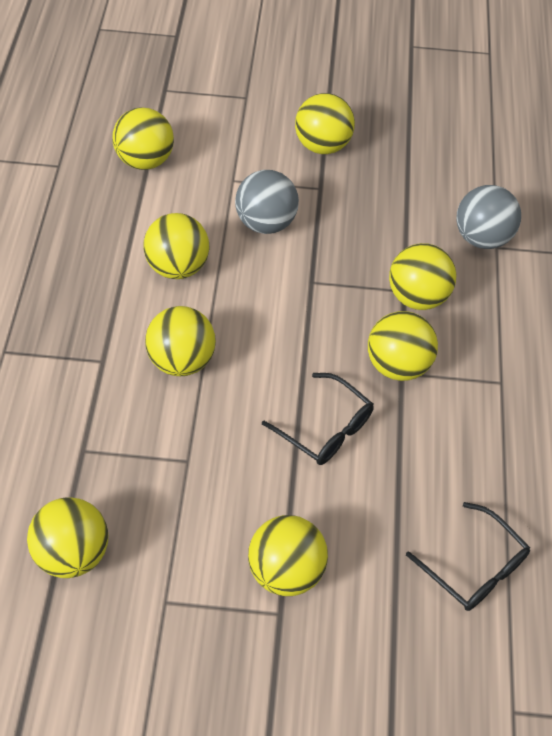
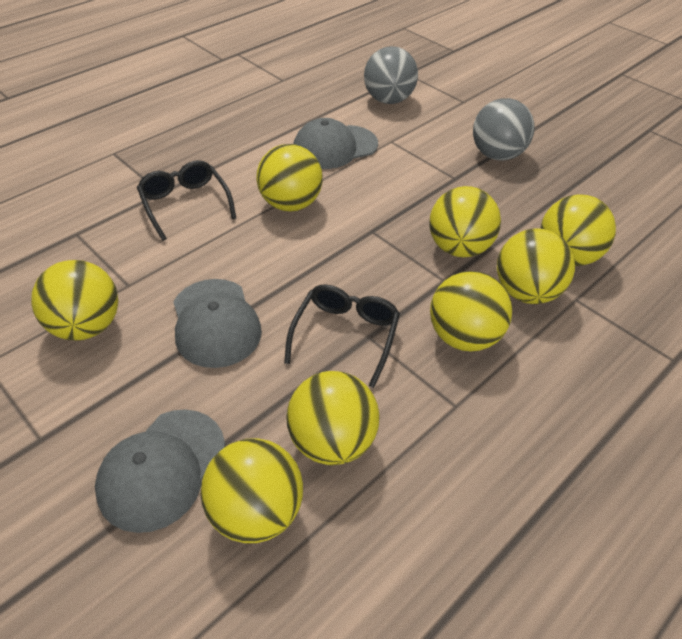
grey cap: 0 -> 3

